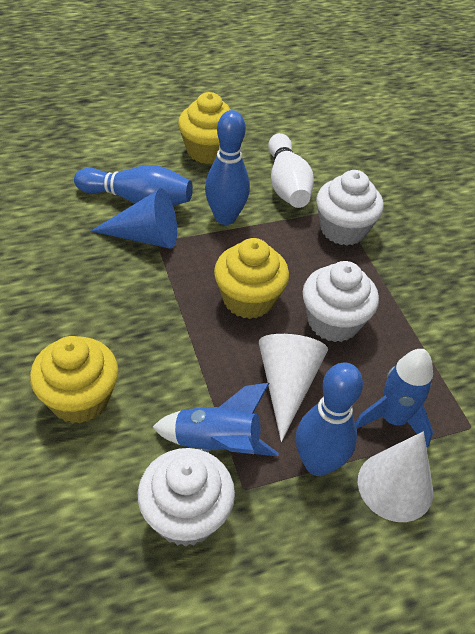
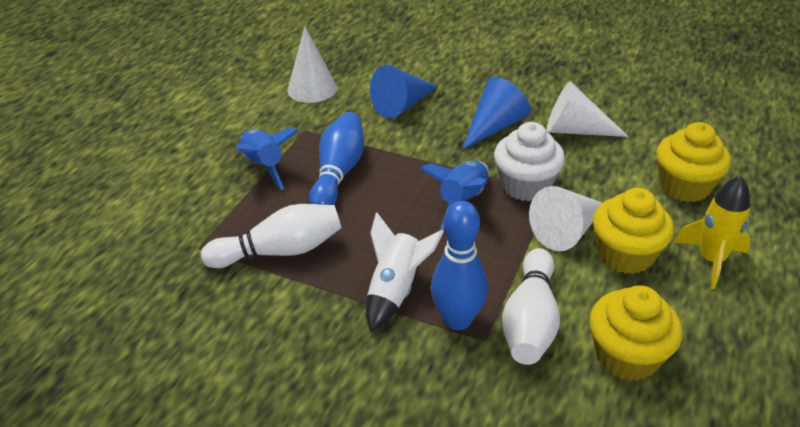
blue bowling pin: 3 -> 2
blue cone: 1 -> 2
white bowling pin: 1 -> 2
white cone: 2 -> 3
white cupcake: 3 -> 1
white rocket: 0 -> 1
yellow rocket: 0 -> 1

